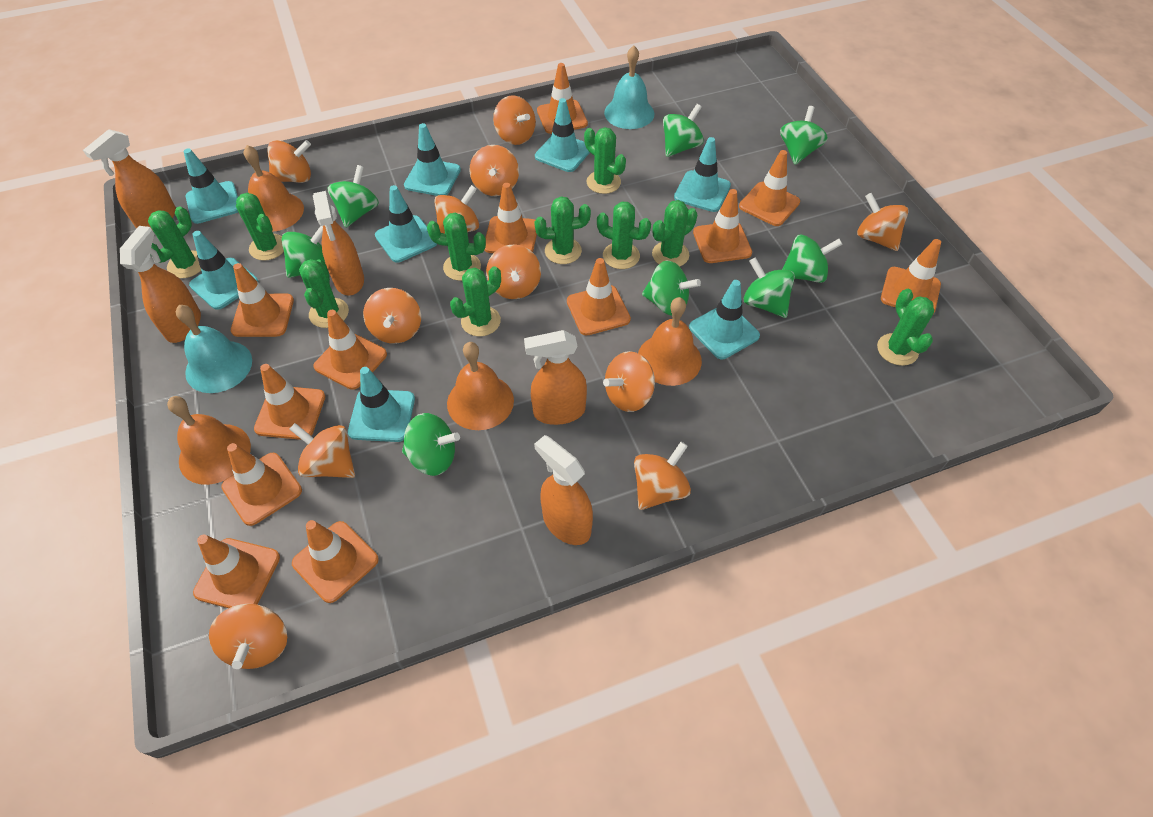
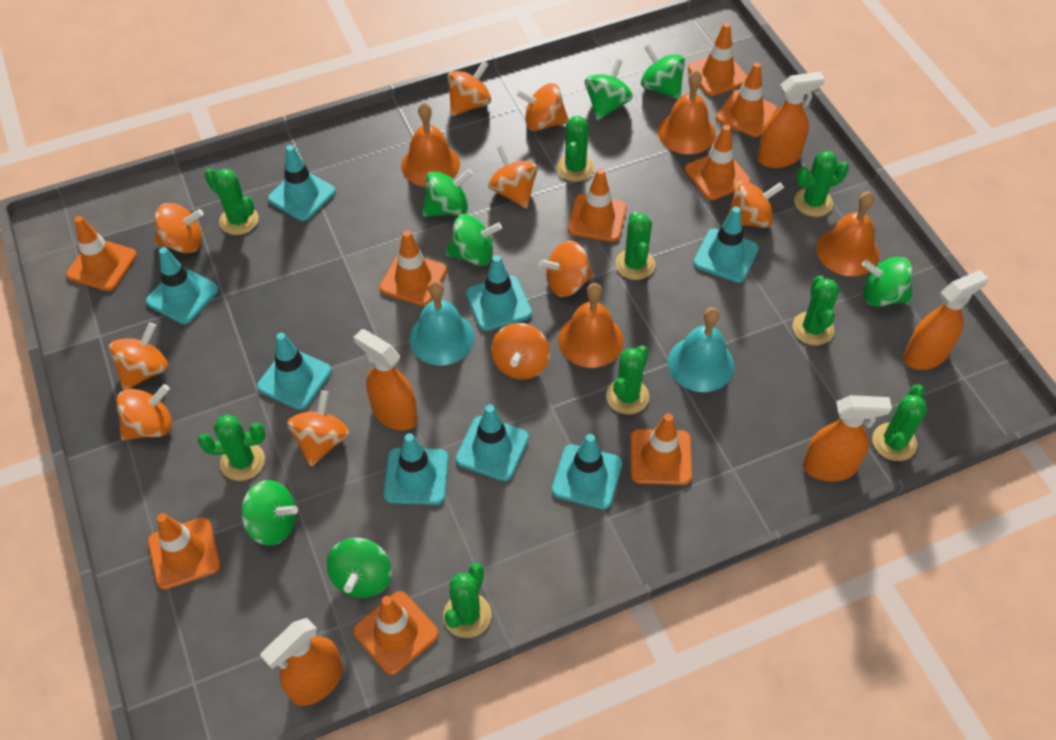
green cactus: 10 -> 9
green spinning top: 8 -> 7
orange spinning top: 11 -> 10
orange traffic cone: 12 -> 9

